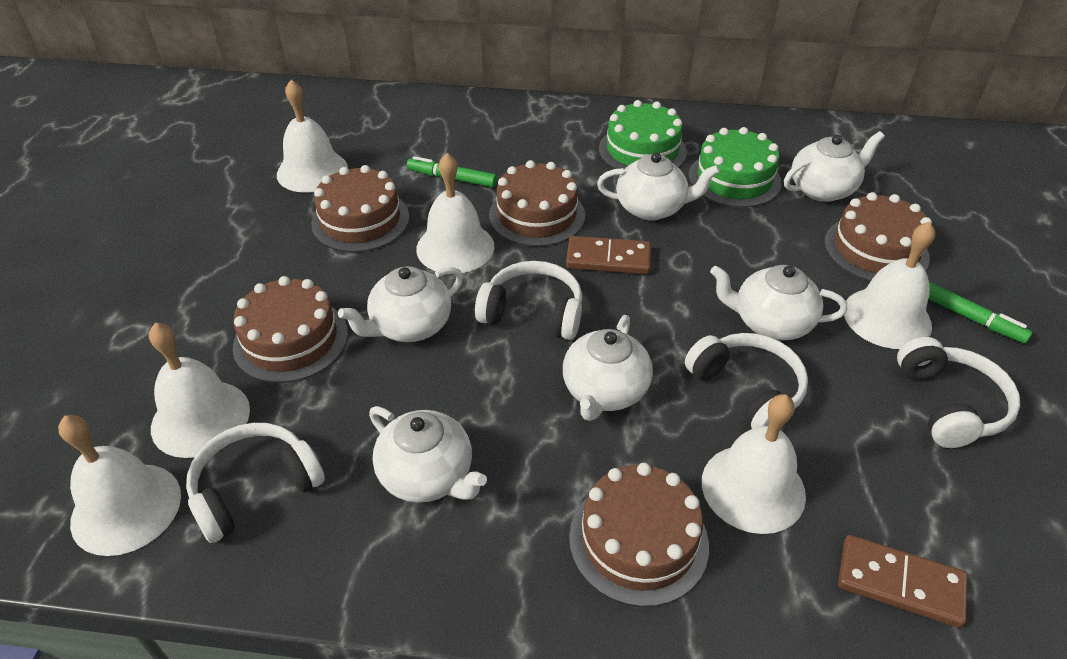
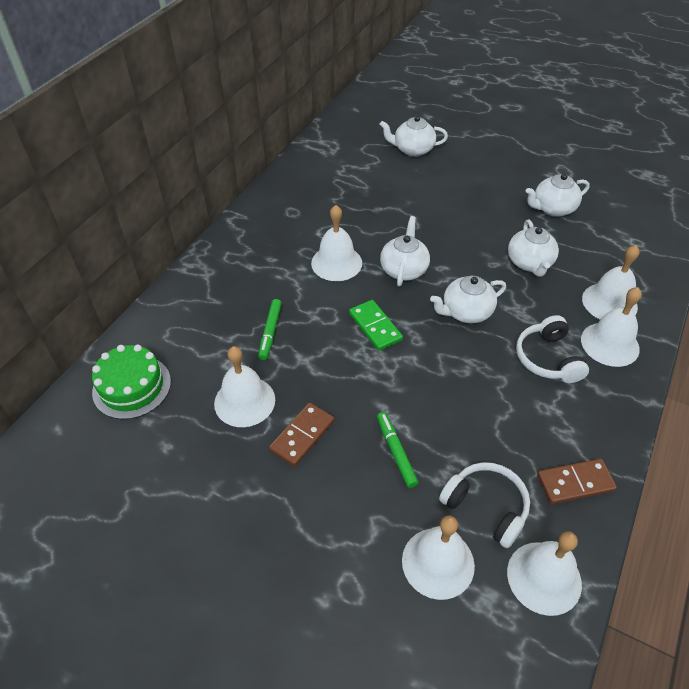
brown cake: 5 -> 0
green cake: 2 -> 1
green domino: 0 -> 1
white headphones: 4 -> 2
white teapot: 6 -> 5

